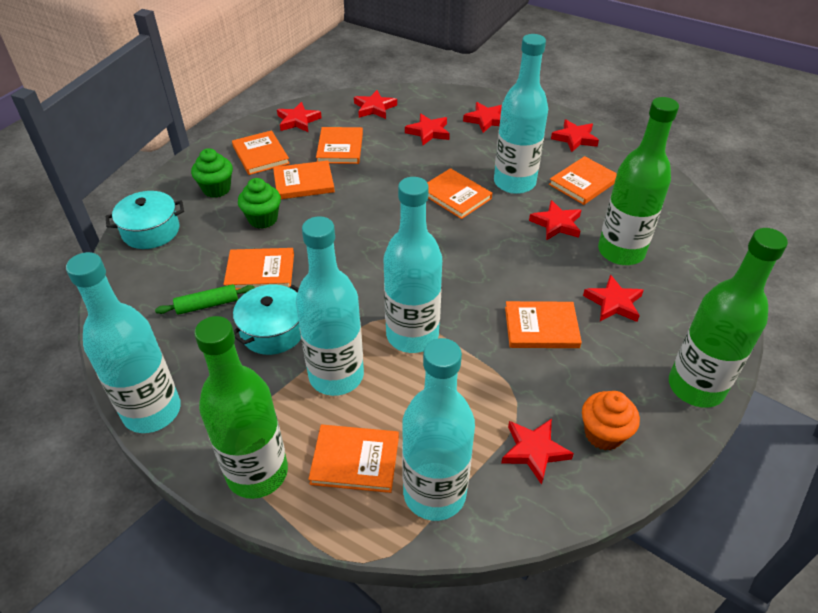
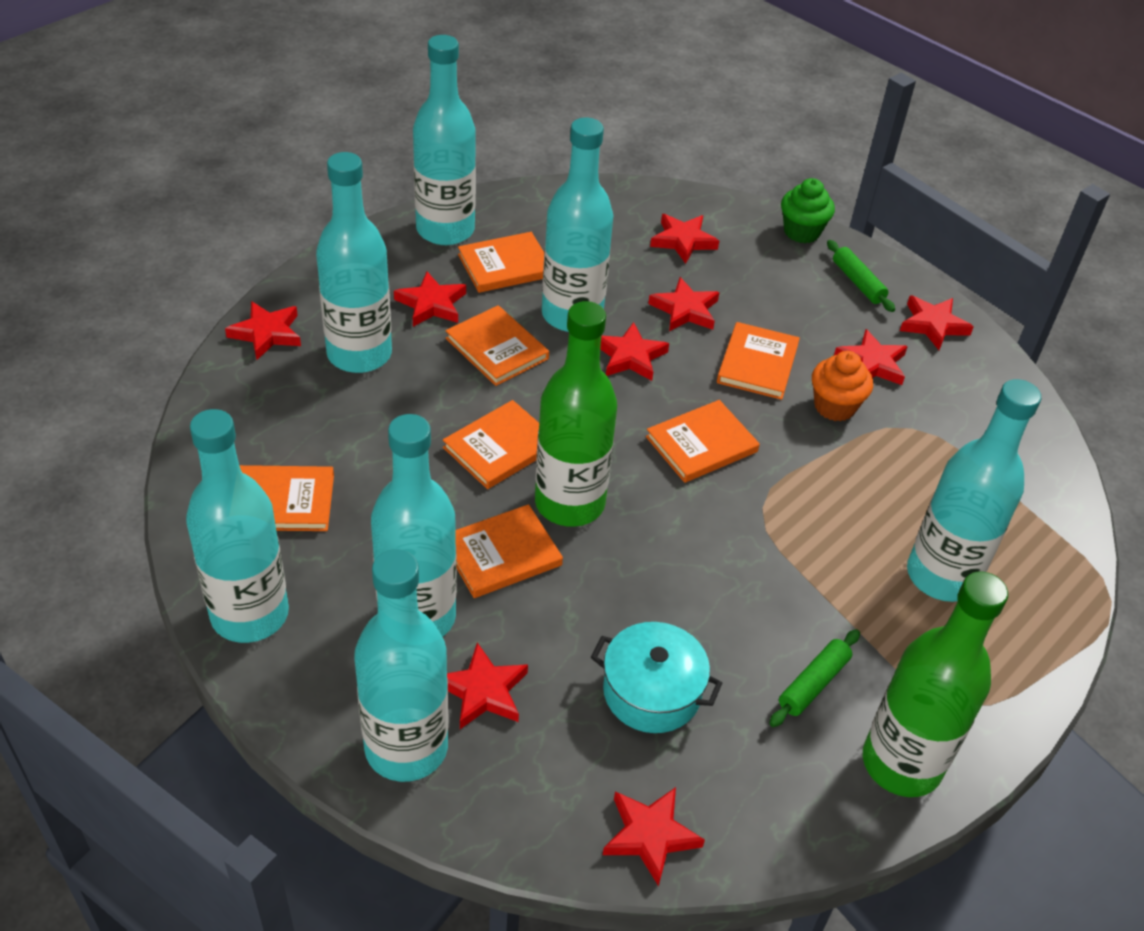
green bottle: 3 -> 2
green cupcake: 2 -> 1
green rolling pin: 1 -> 2
orange book: 8 -> 7
red star: 8 -> 9
turquoise bottle: 5 -> 7
turquoise pot: 2 -> 1

